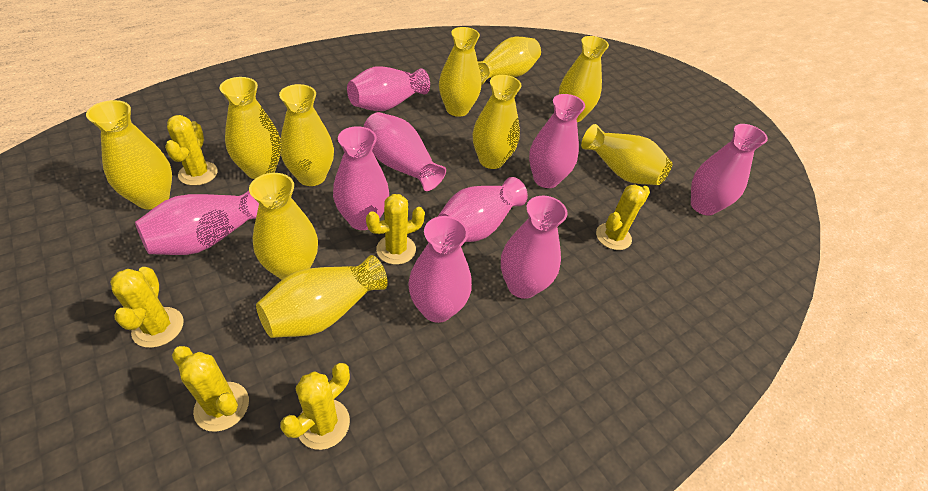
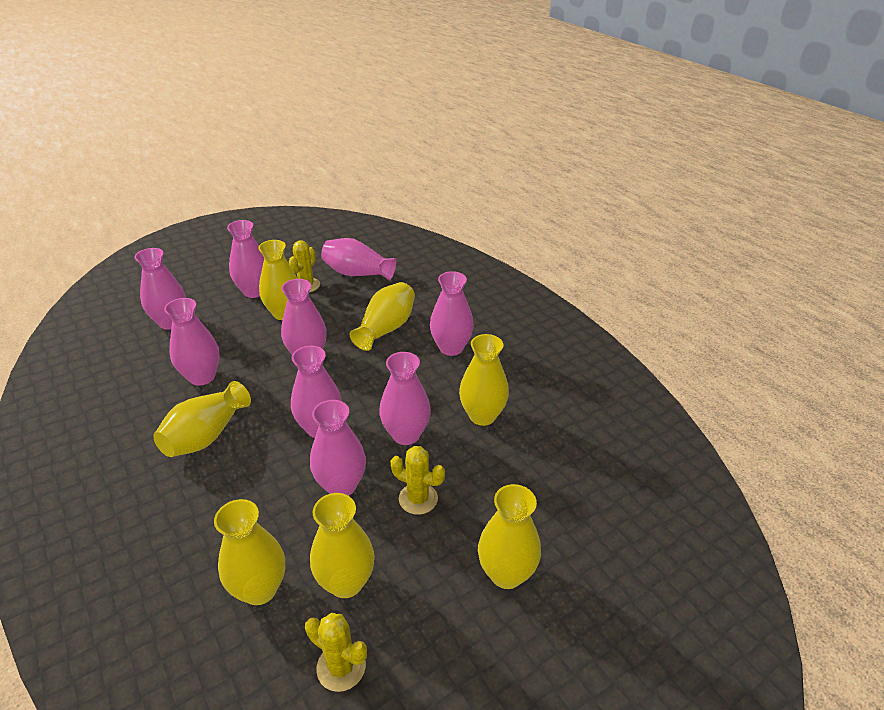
yellow cactus: 6 -> 3
yellow vase: 10 -> 7

